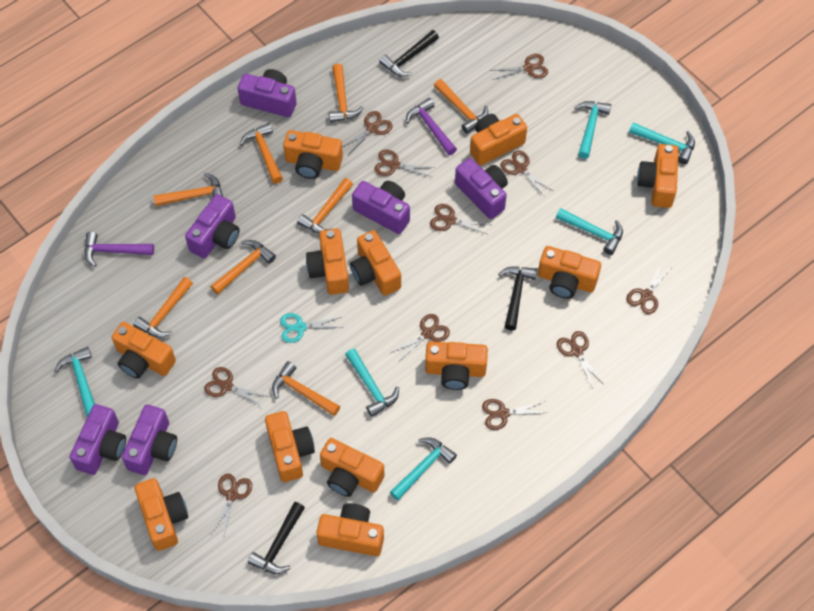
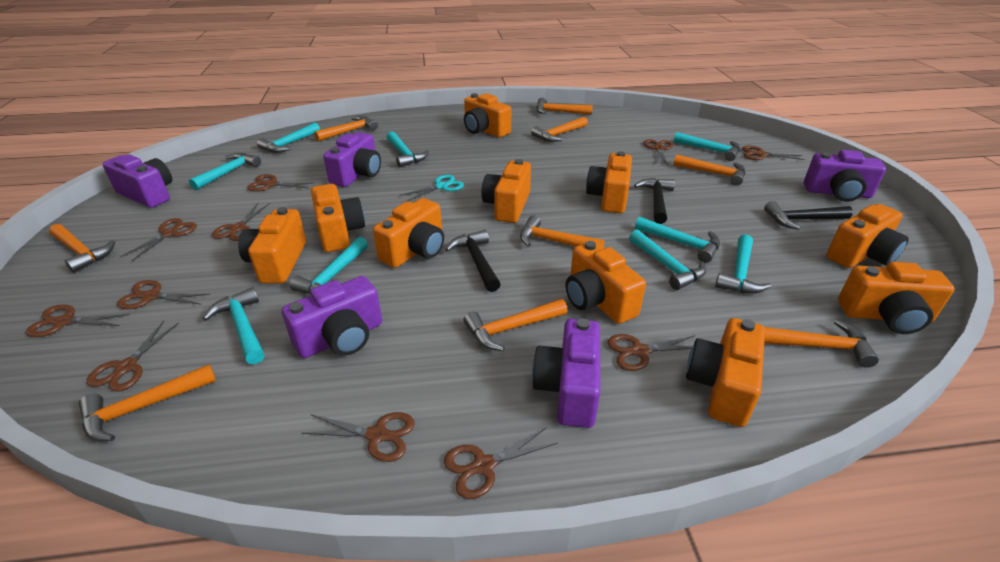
orange camera: 12 -> 10
orange hammer: 8 -> 9
purple camera: 6 -> 5
purple hammer: 2 -> 0
turquoise hammer: 6 -> 9

